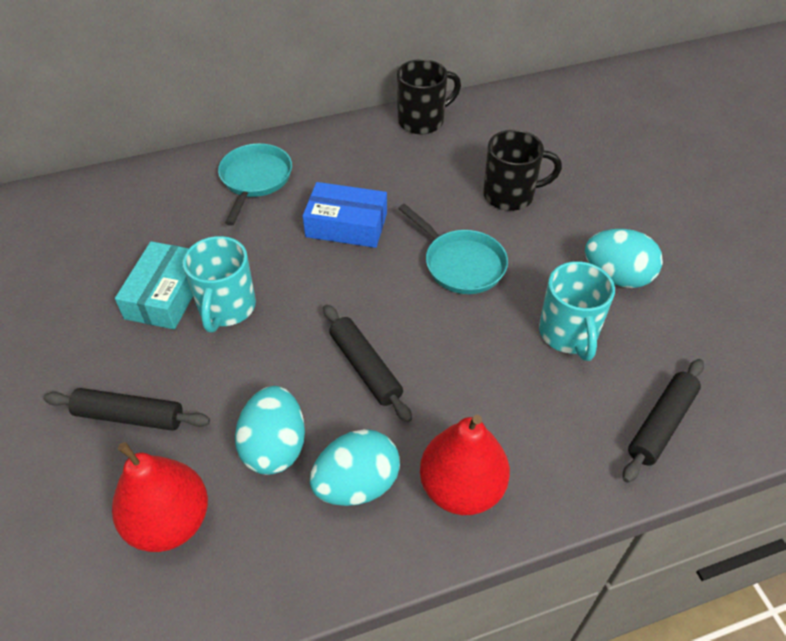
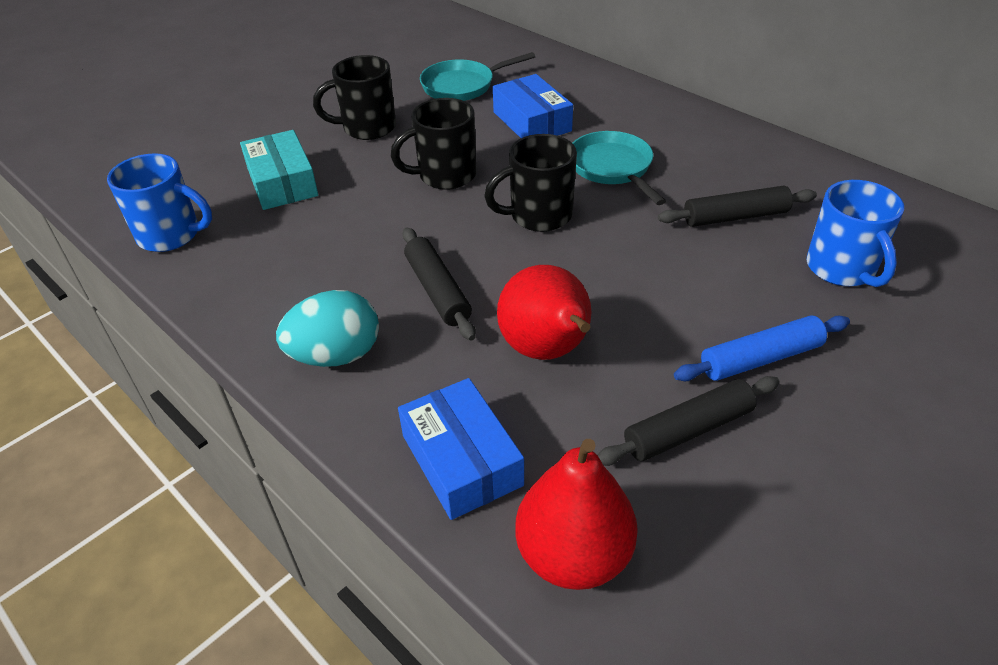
black mug: 2 -> 3
blue box: 1 -> 2
blue mug: 0 -> 2
blue rolling pin: 0 -> 1
turquoise egg: 3 -> 1
turquoise mug: 2 -> 0

